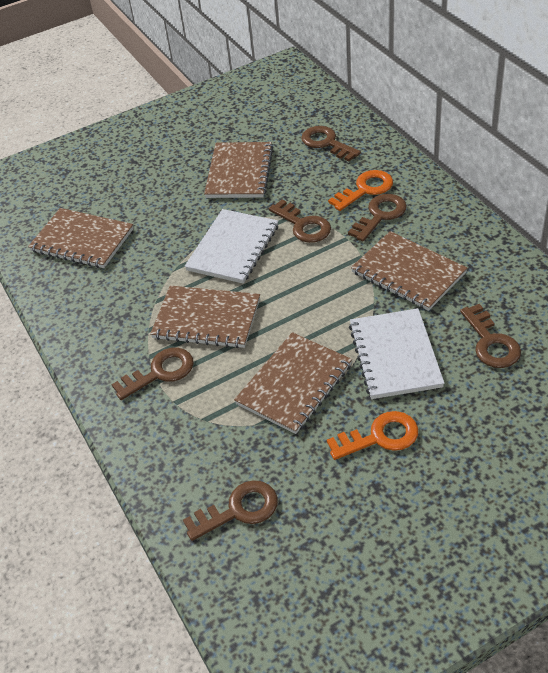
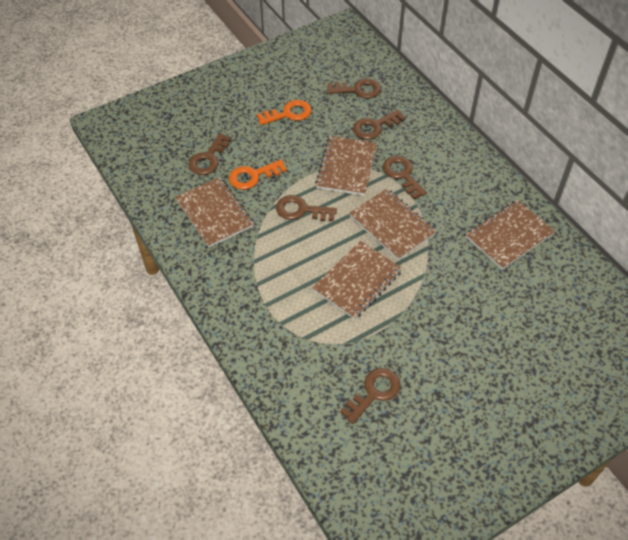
white notebook: 2 -> 0

